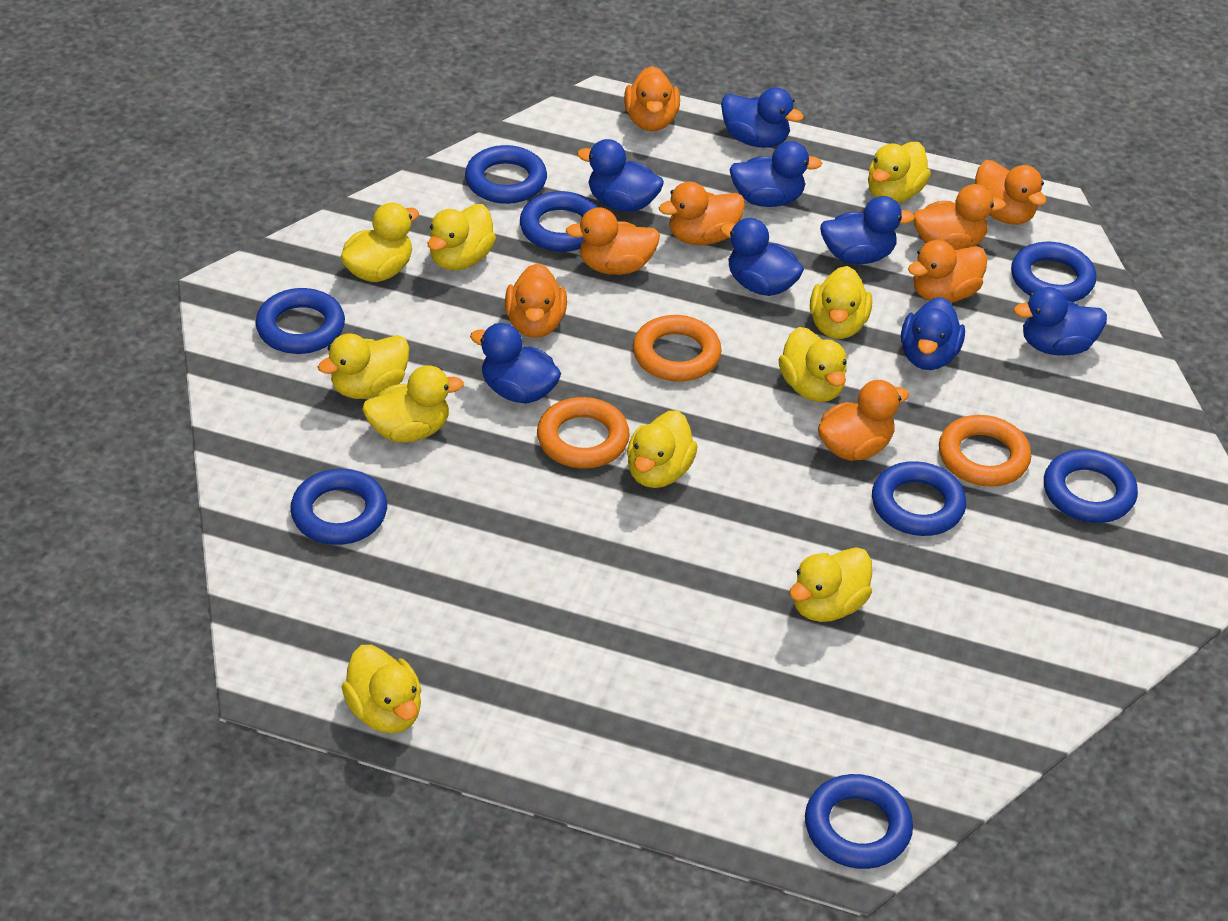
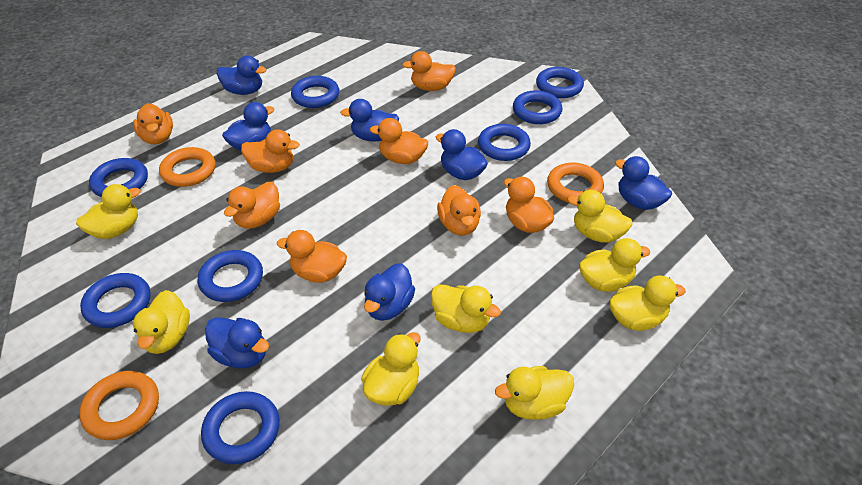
blue duck: 8 -> 7
yellow duck: 10 -> 8

